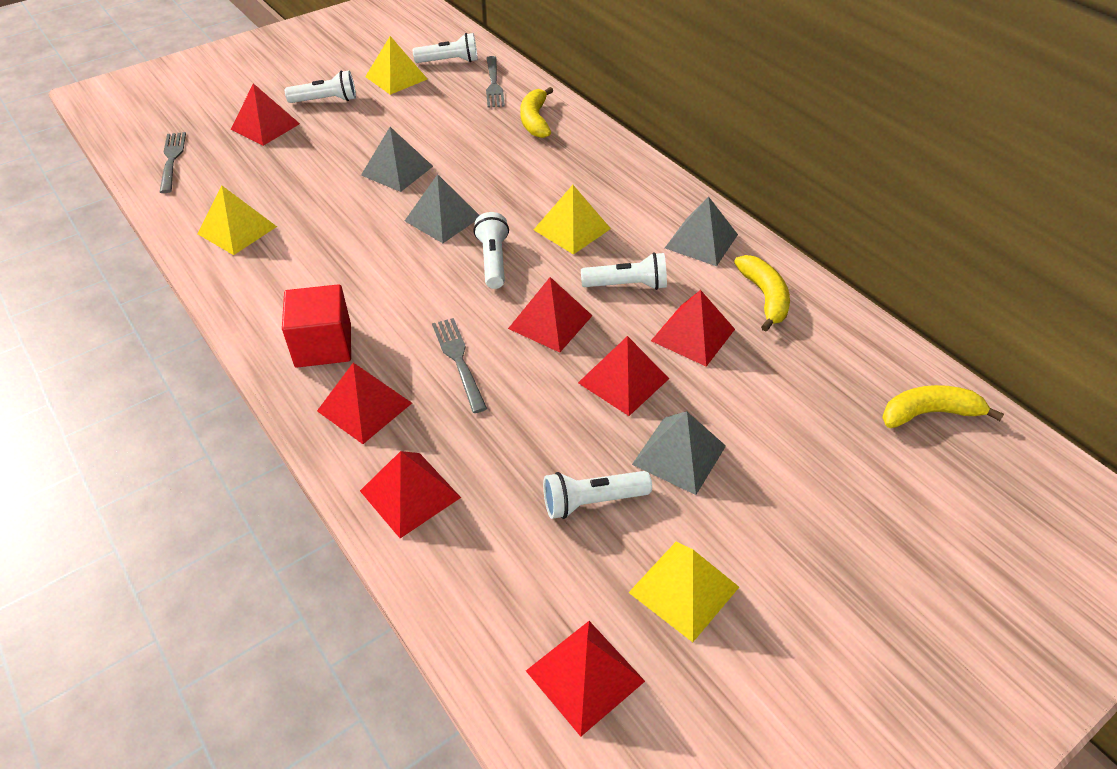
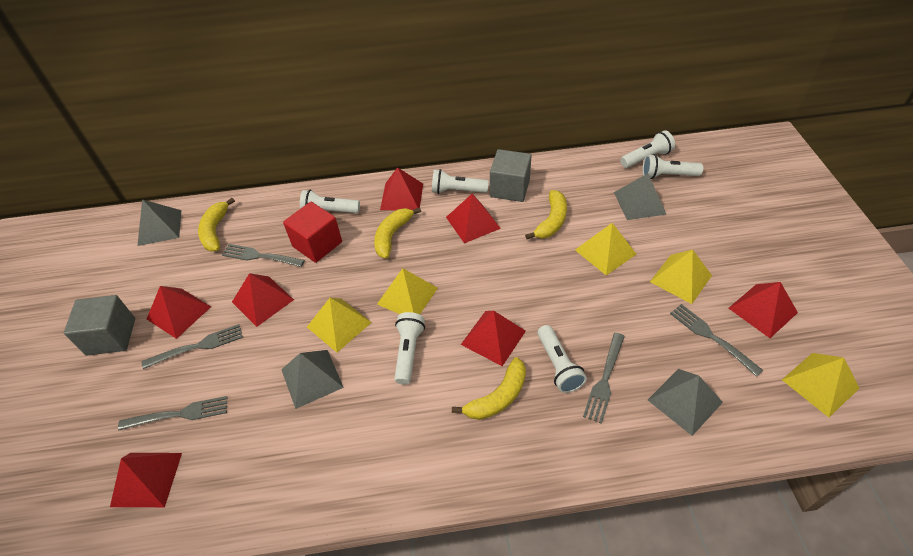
grey cube: 0 -> 2
grey fork: 3 -> 5
white flashlight: 5 -> 6
yellow banana: 3 -> 4
yellow pyramid: 4 -> 5

